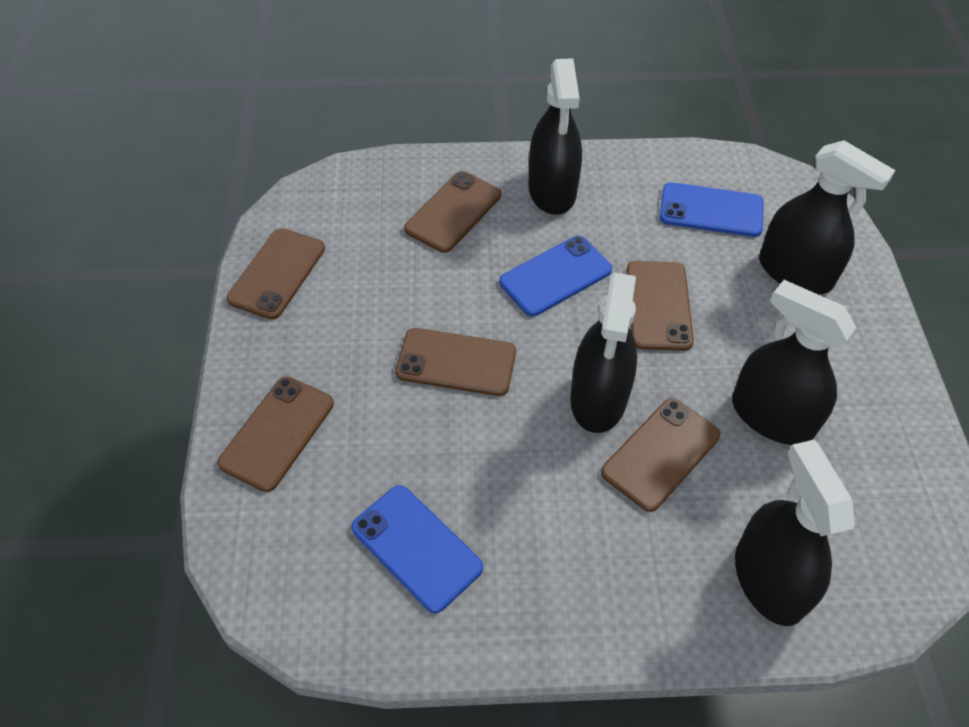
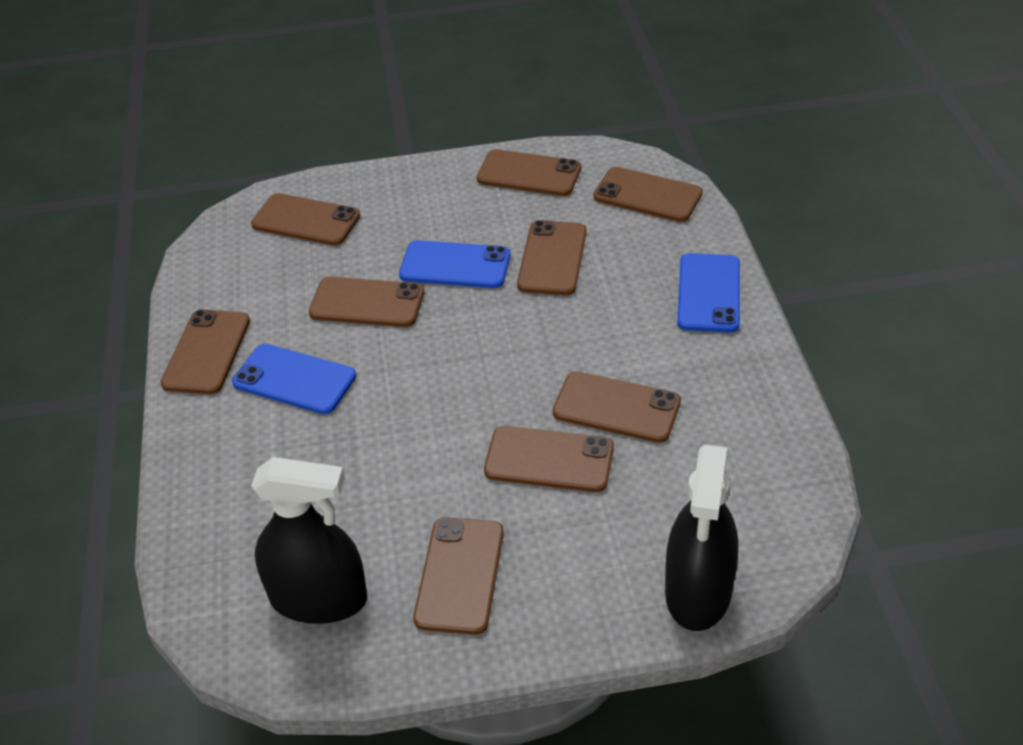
black spray bottle: 5 -> 2
brown phone: 6 -> 9

